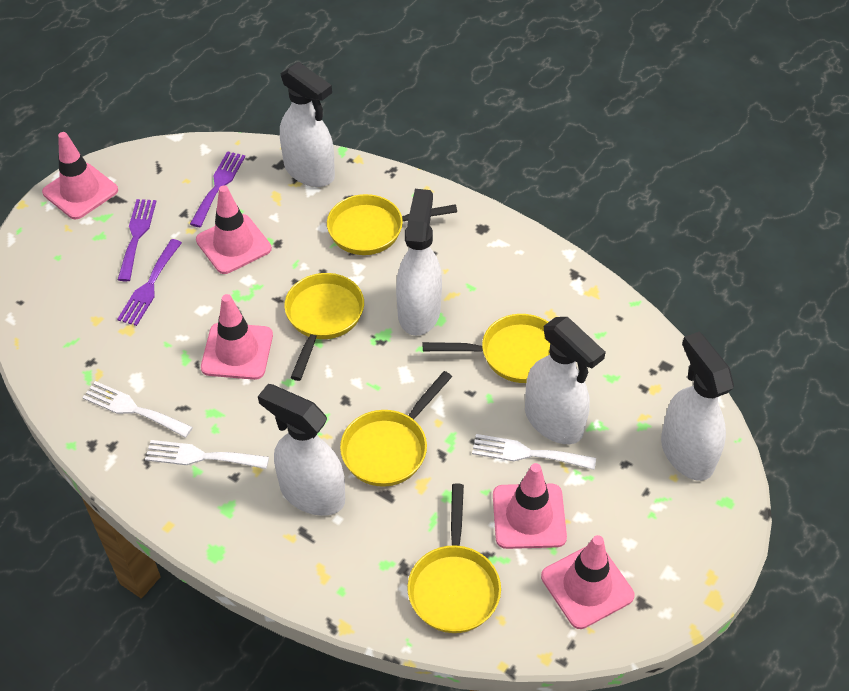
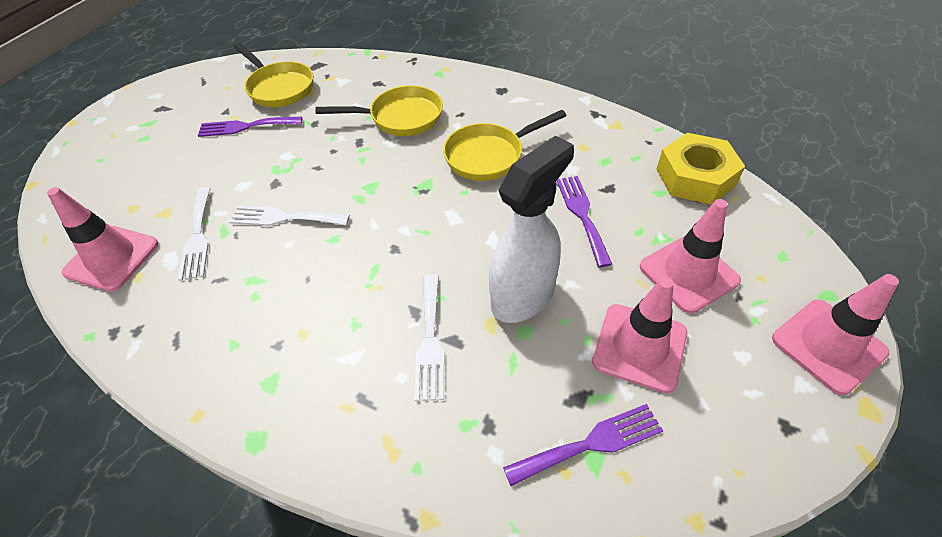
pink traffic cone: 5 -> 4
white spray bottle: 5 -> 1
yellow nut: 0 -> 1
yellow pan: 5 -> 3

